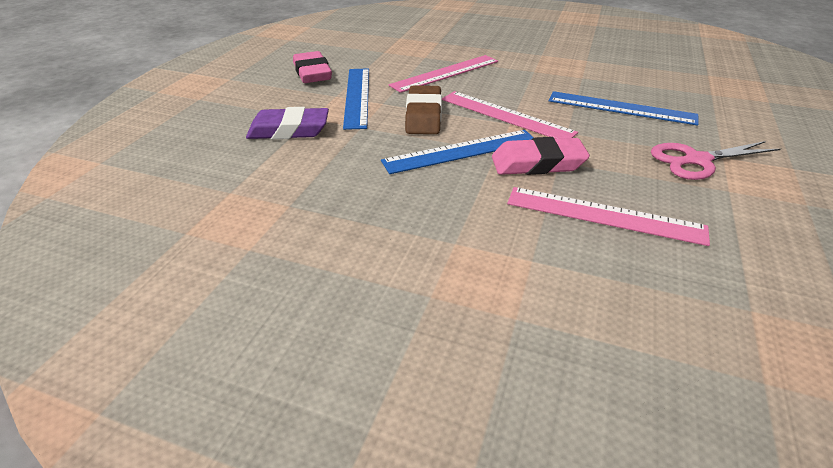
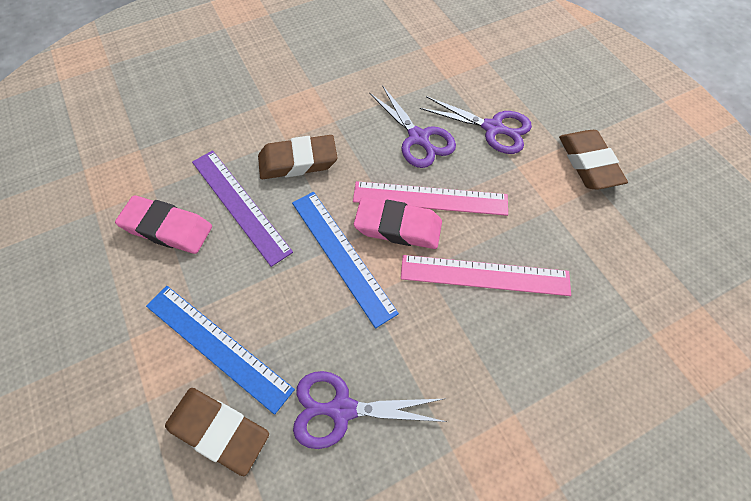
blue ruler: 3 -> 2
brown eraser: 1 -> 3
pink ruler: 3 -> 2
pink scissors: 1 -> 0
purple eraser: 1 -> 0
purple ruler: 0 -> 1
purple scissors: 0 -> 3

